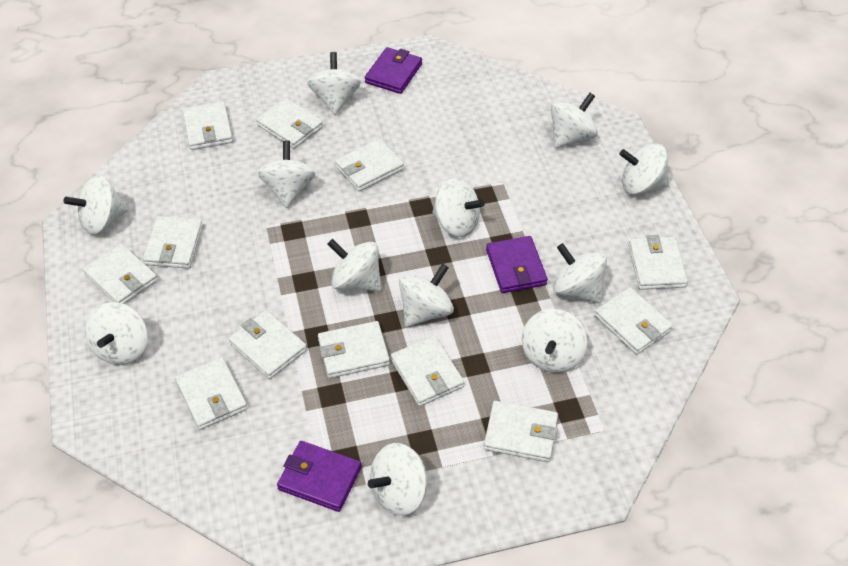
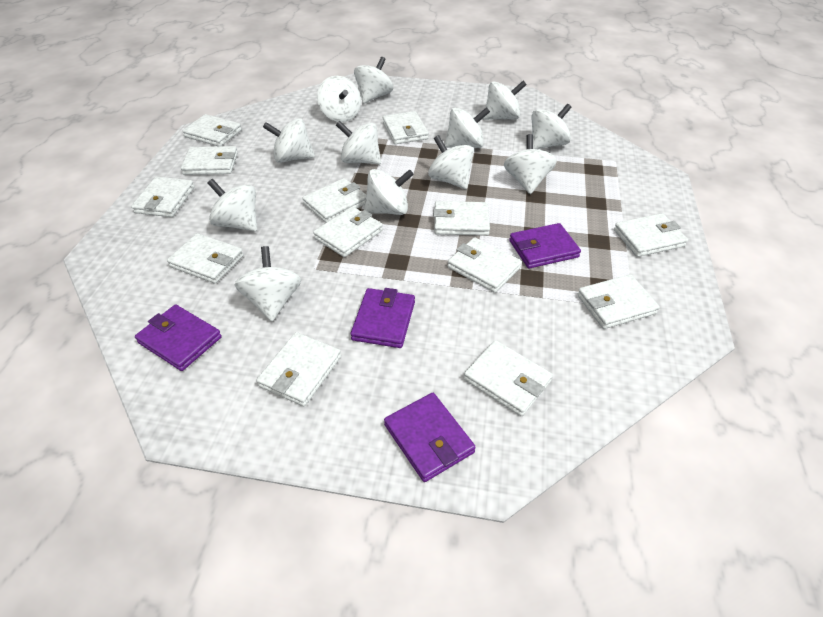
purple wallet: 3 -> 4
white wallet: 12 -> 13

